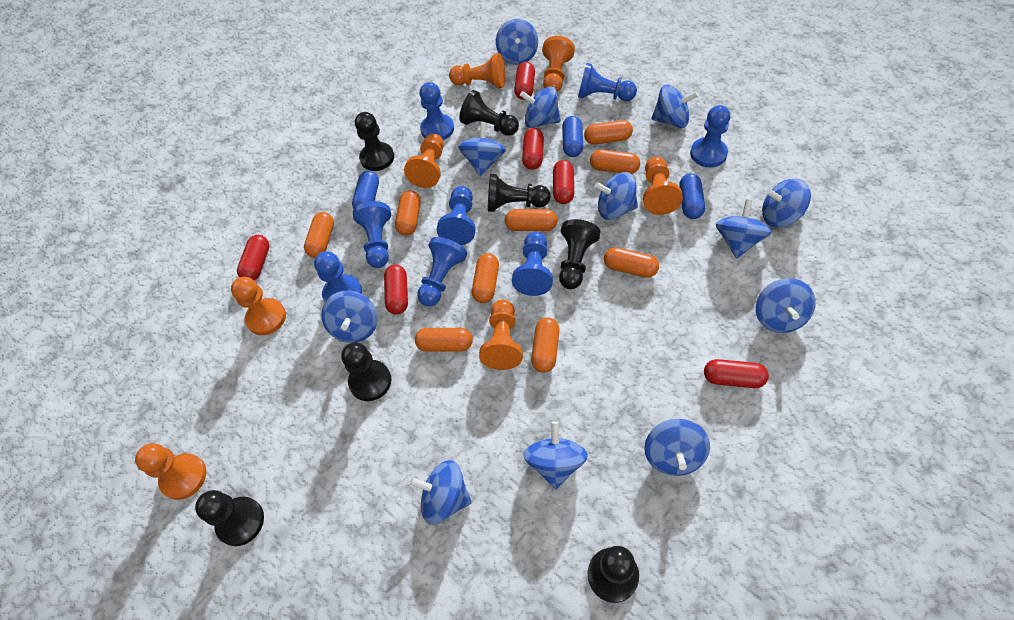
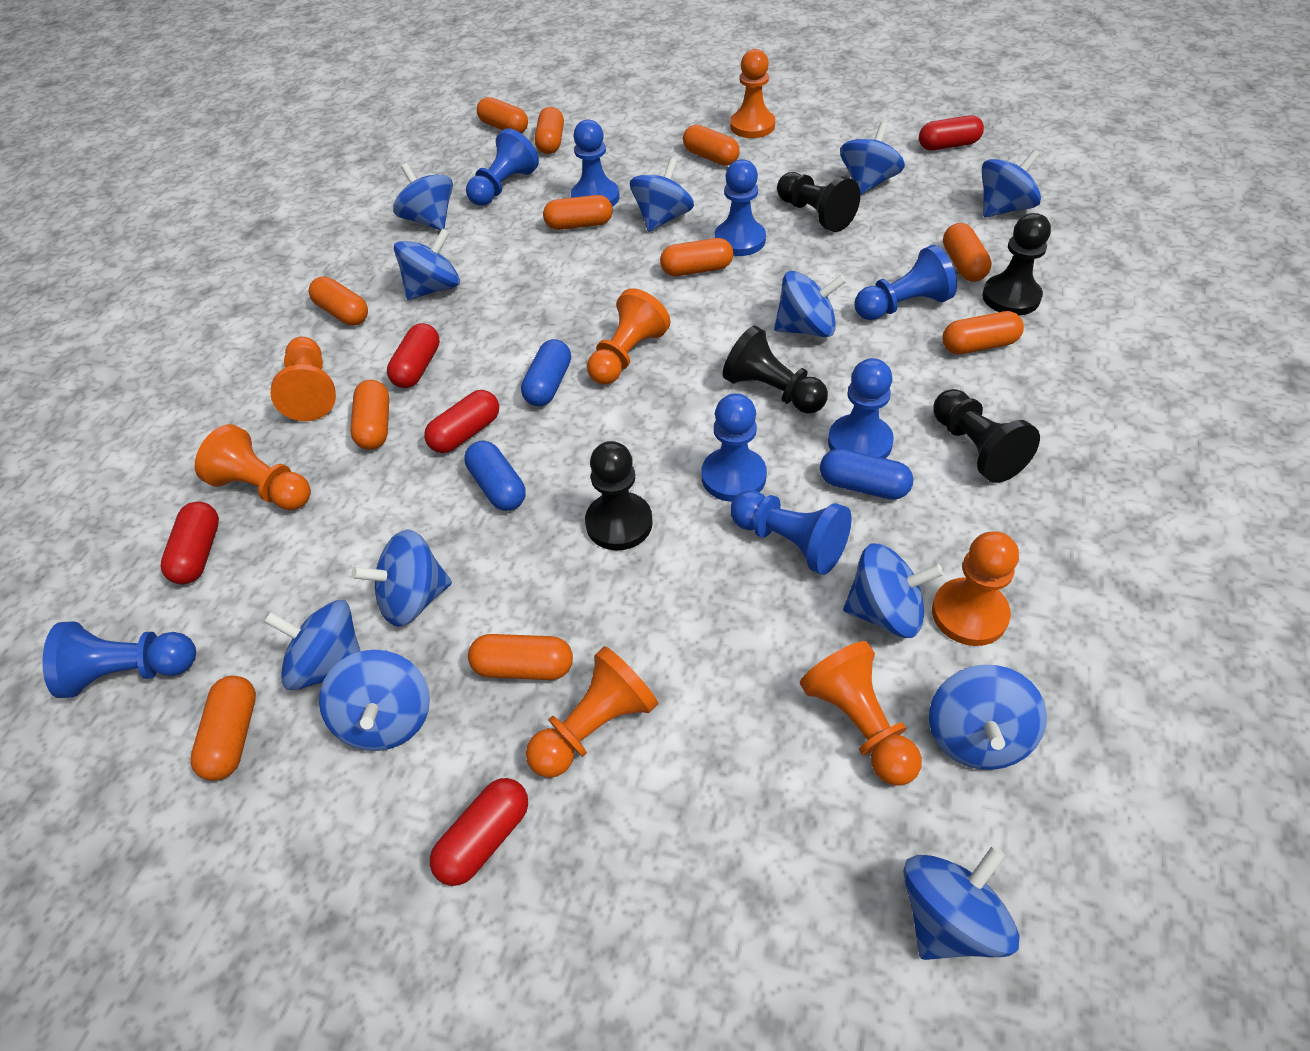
black pawn: 7 -> 5
orange capsule: 9 -> 11
red capsule: 6 -> 5

